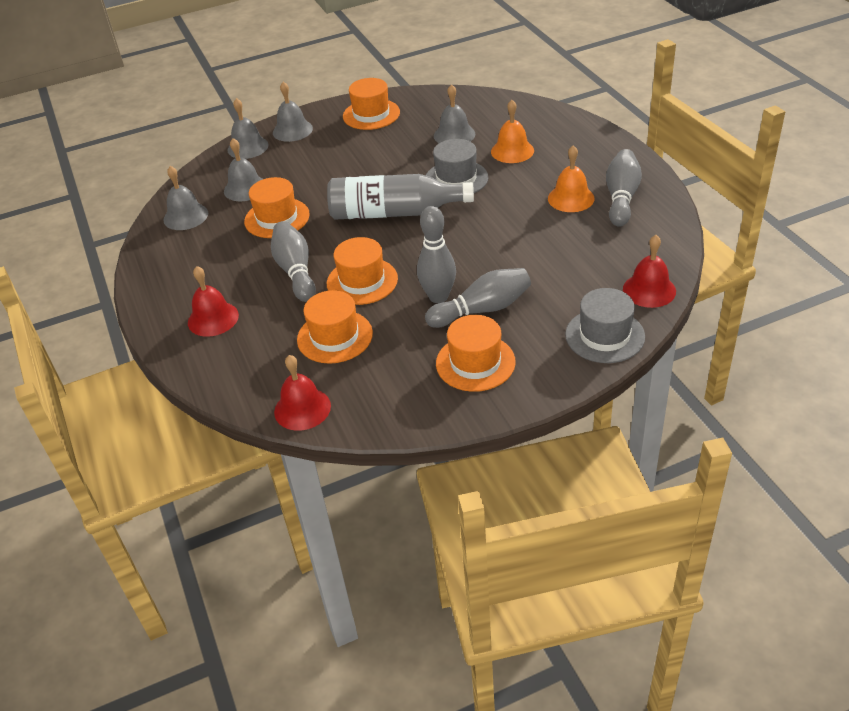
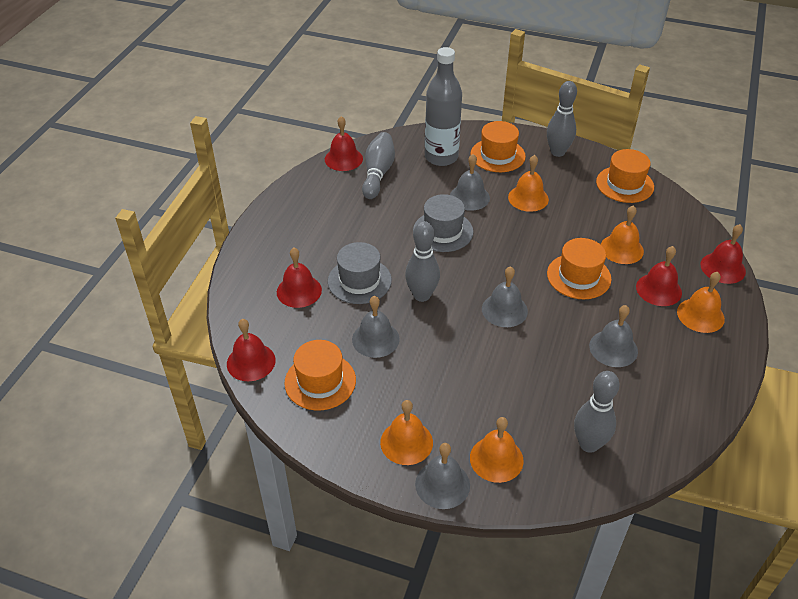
orange bell: 2 -> 5
orange hat: 5 -> 4
red bell: 3 -> 5

